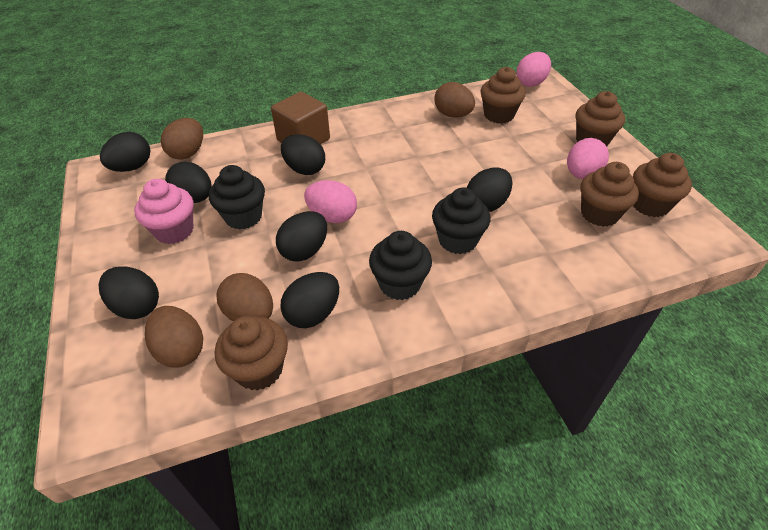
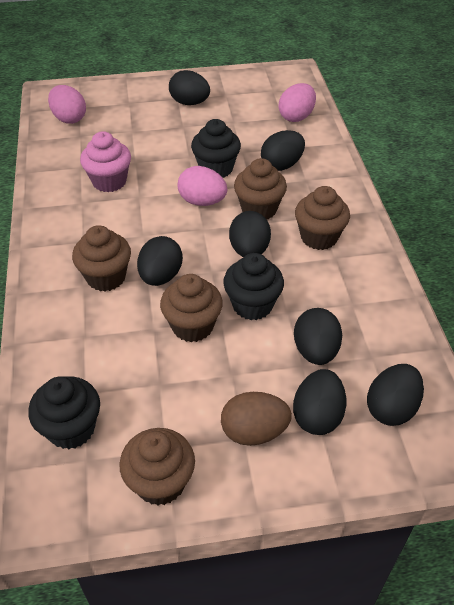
brown cube: 1 -> 0
brown egg: 4 -> 1

